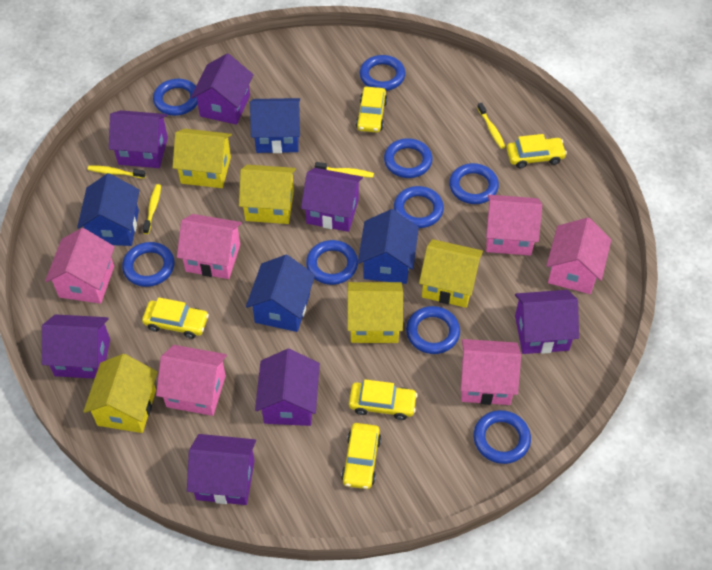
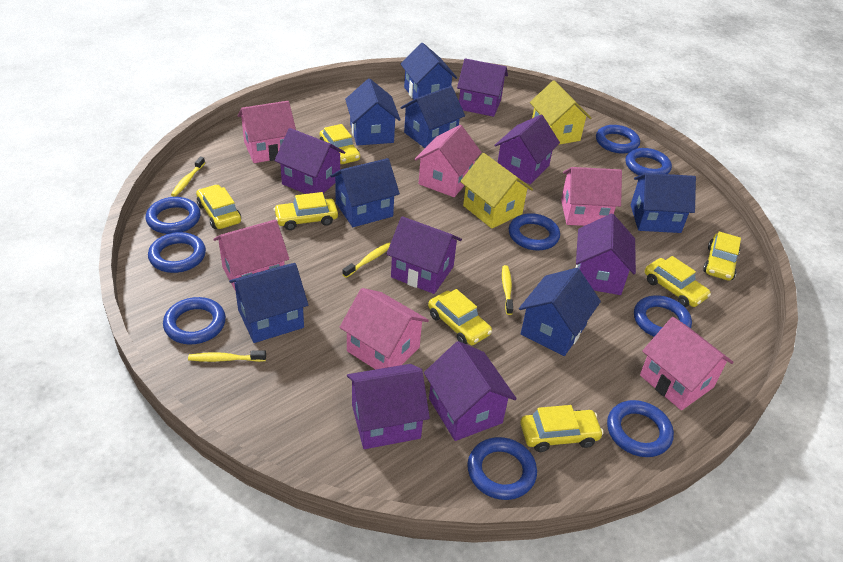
blue house: 4 -> 7
yellow car: 5 -> 7
yellow house: 5 -> 2

